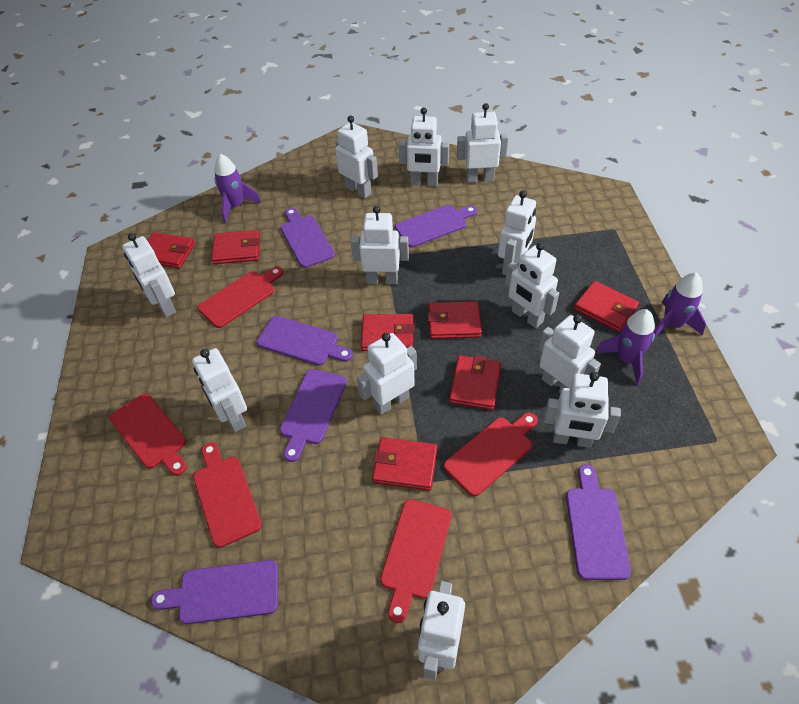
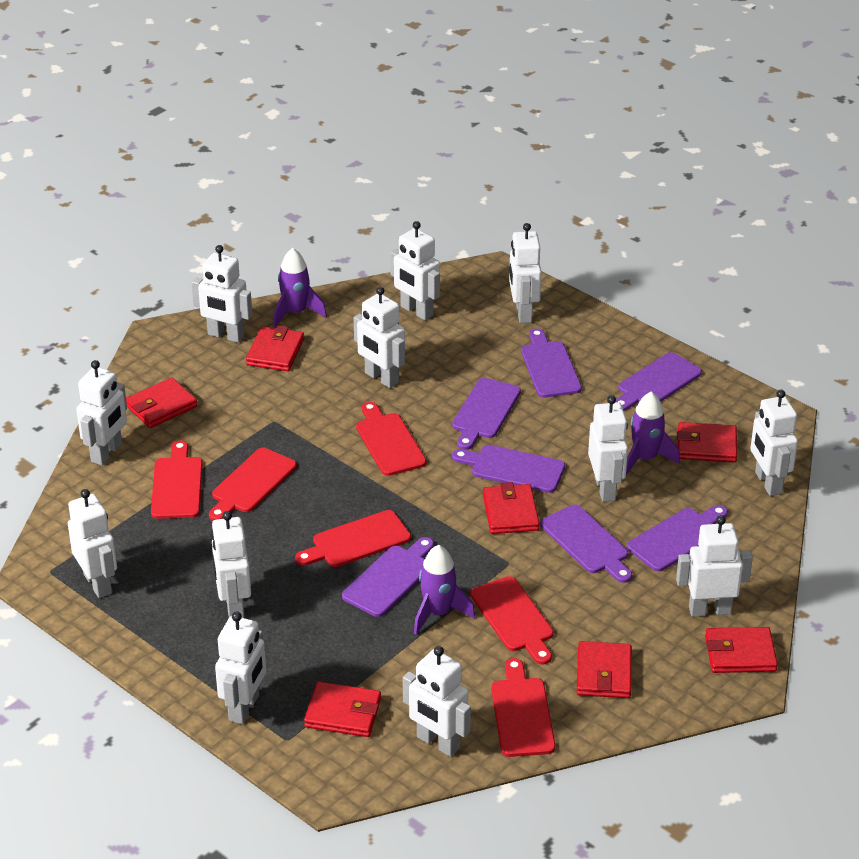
purple cutting board: 6 -> 7
red cutting board: 5 -> 6

